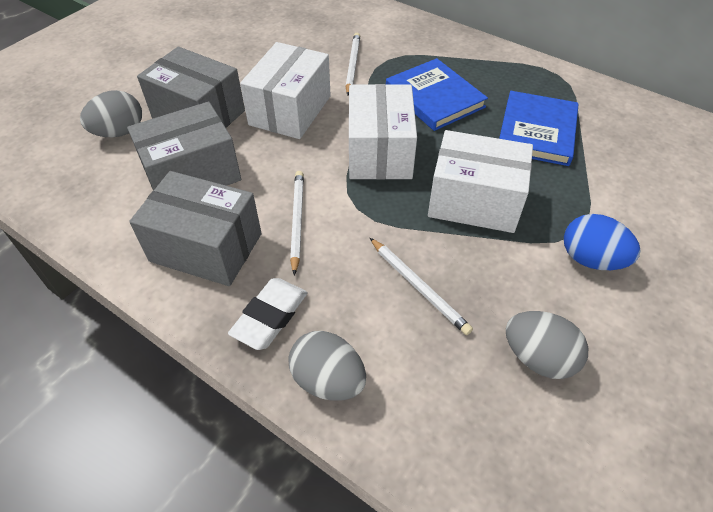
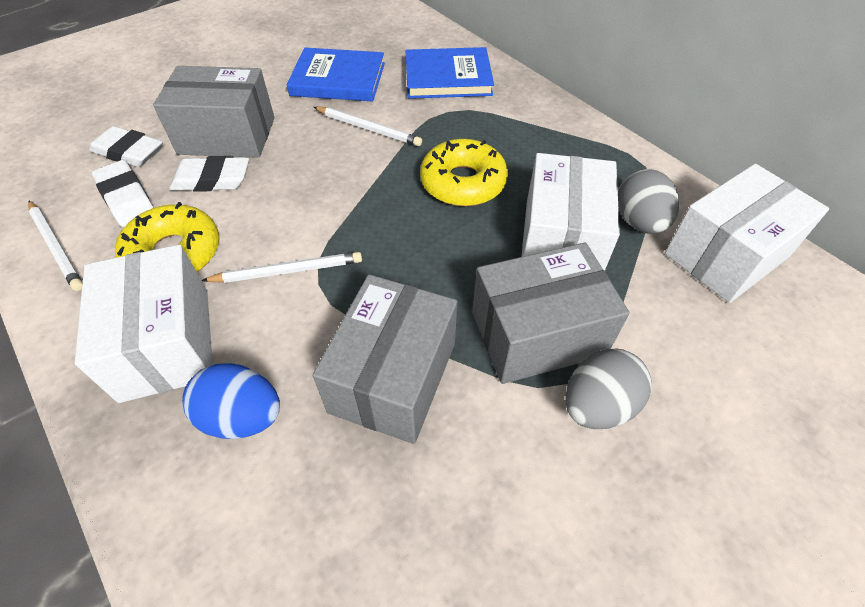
grey egg: 3 -> 2
white eraser: 1 -> 3
yellow donut: 0 -> 2

